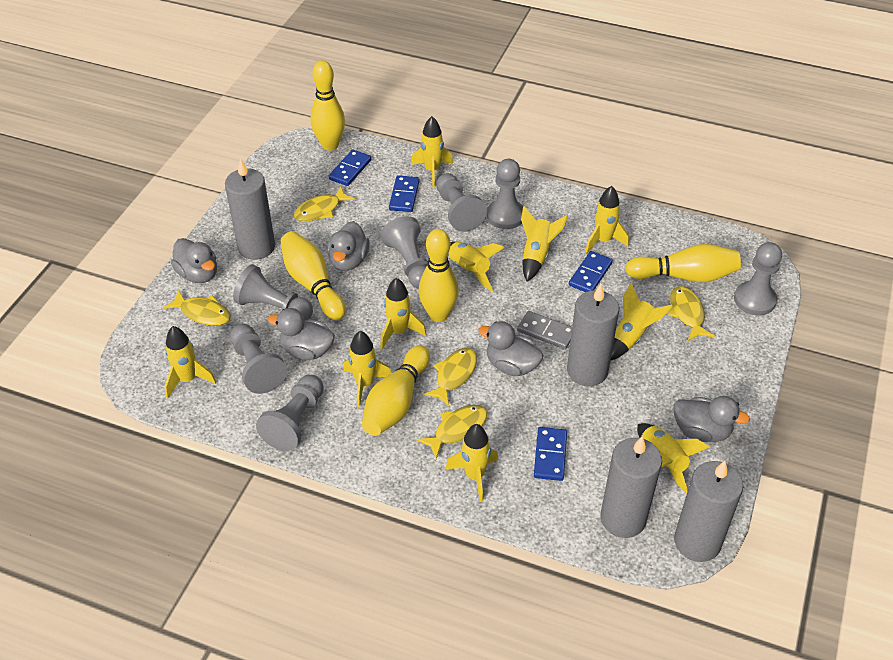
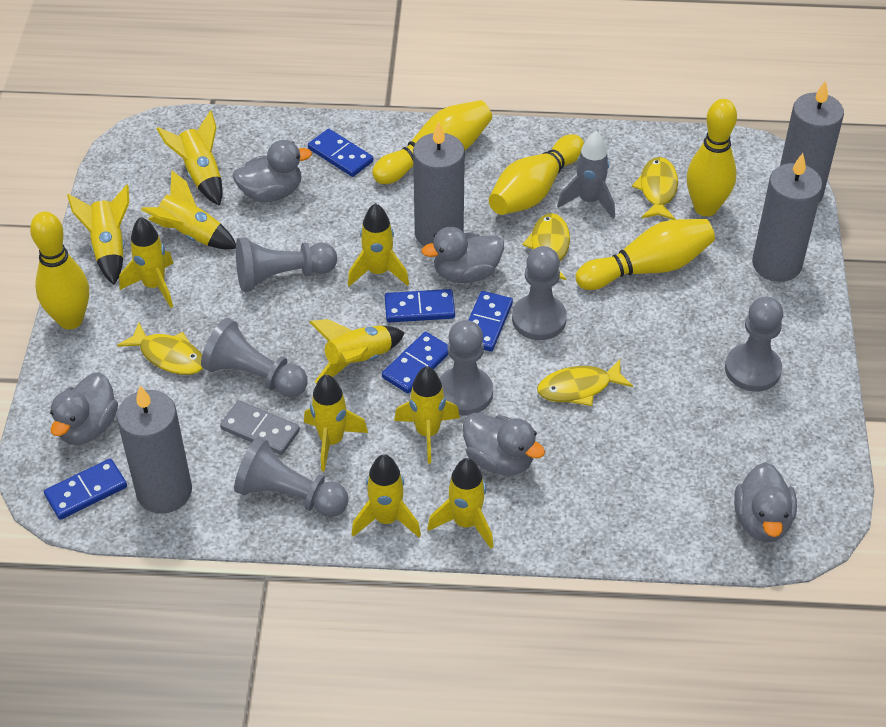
blue domino: 4 -> 5
grey pawn: 7 -> 6
grey rocket: 0 -> 1
yellow fish: 5 -> 4

